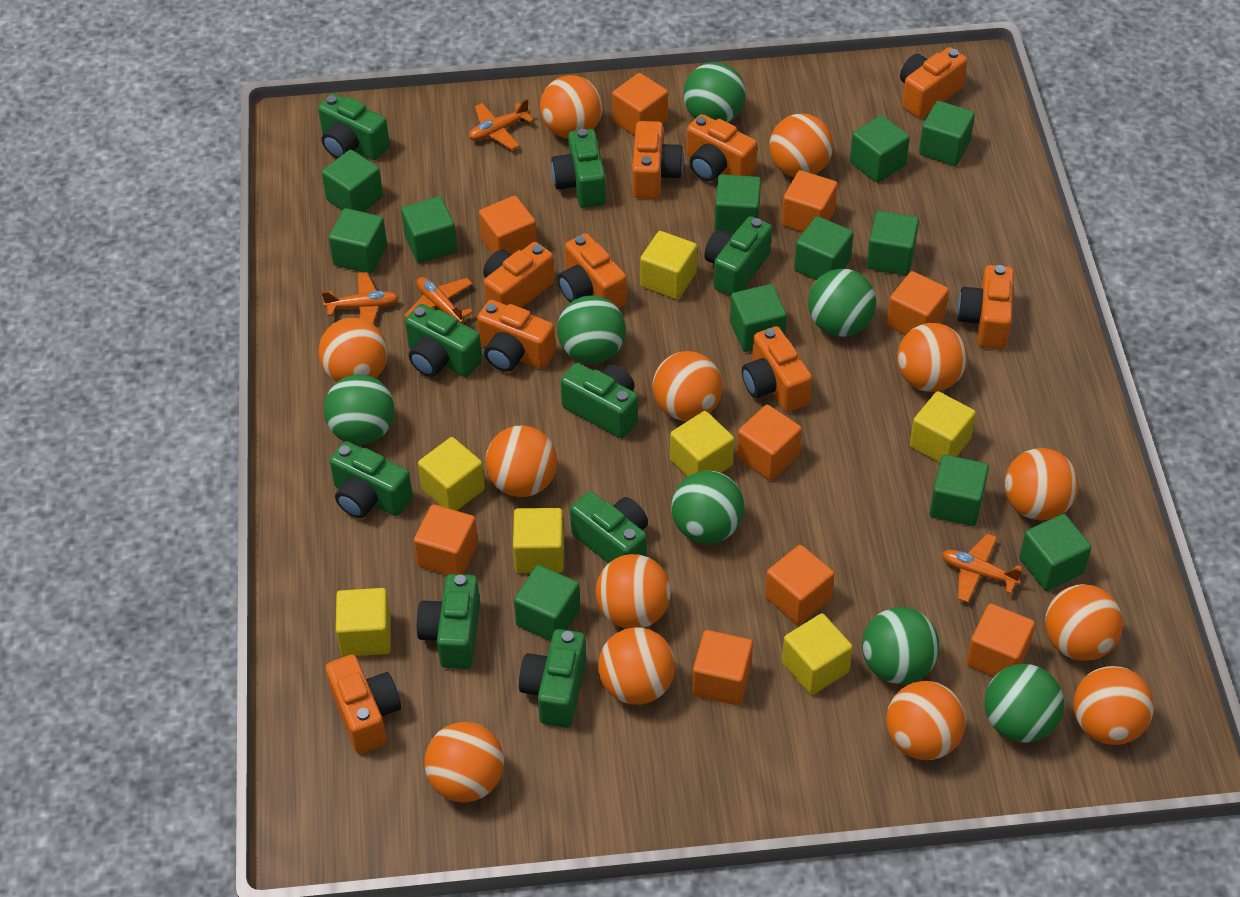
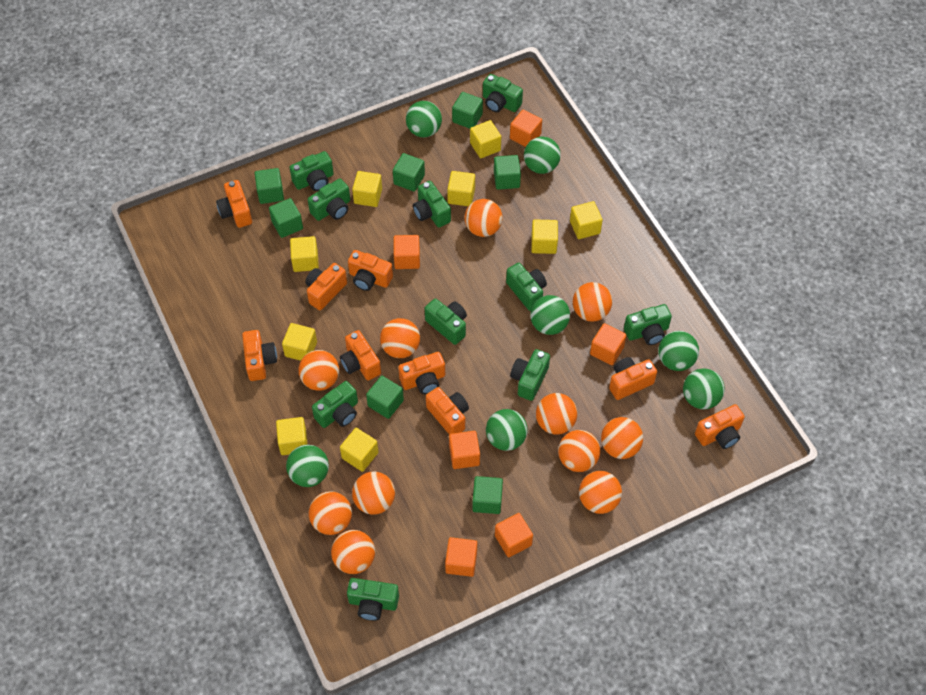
green camera: 9 -> 10
green cube: 12 -> 7
orange ball: 13 -> 11
orange cube: 9 -> 6
orange plane: 4 -> 0
yellow cube: 7 -> 9

